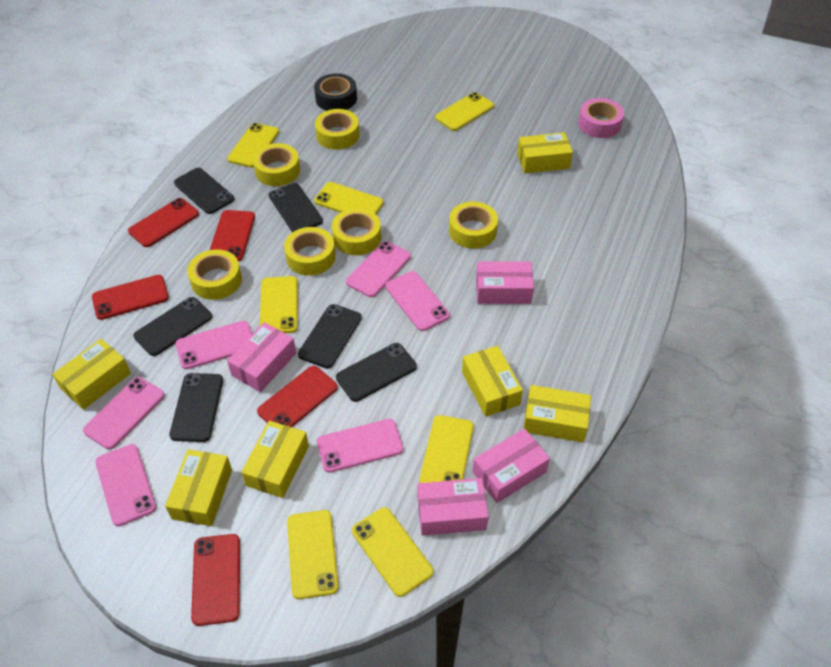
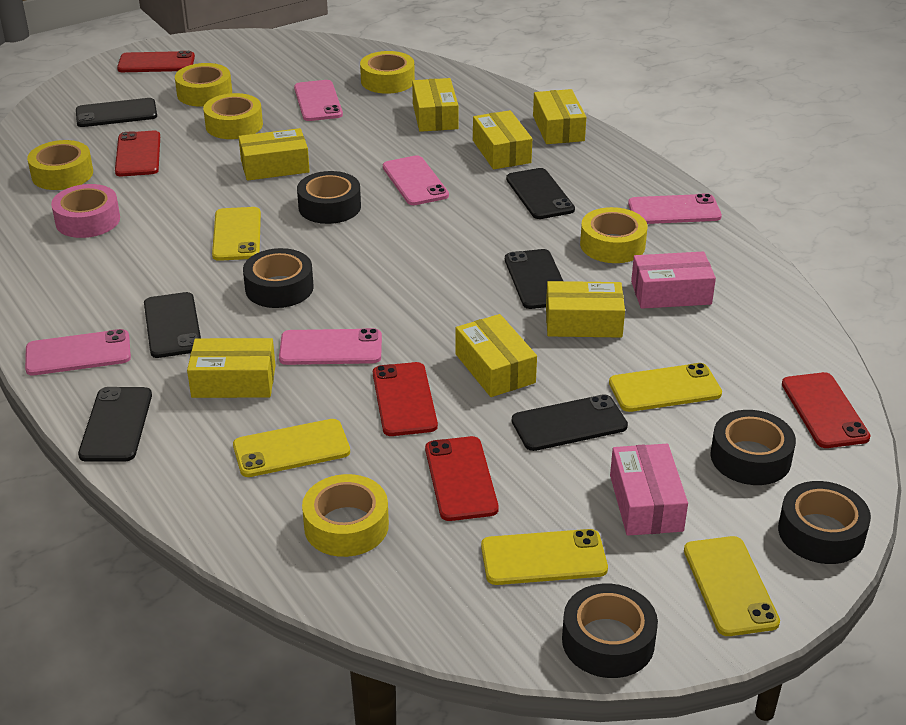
black tape: 1 -> 5
pink box: 4 -> 2
pink phone: 6 -> 5
yellow box: 6 -> 7
yellow phone: 7 -> 5

